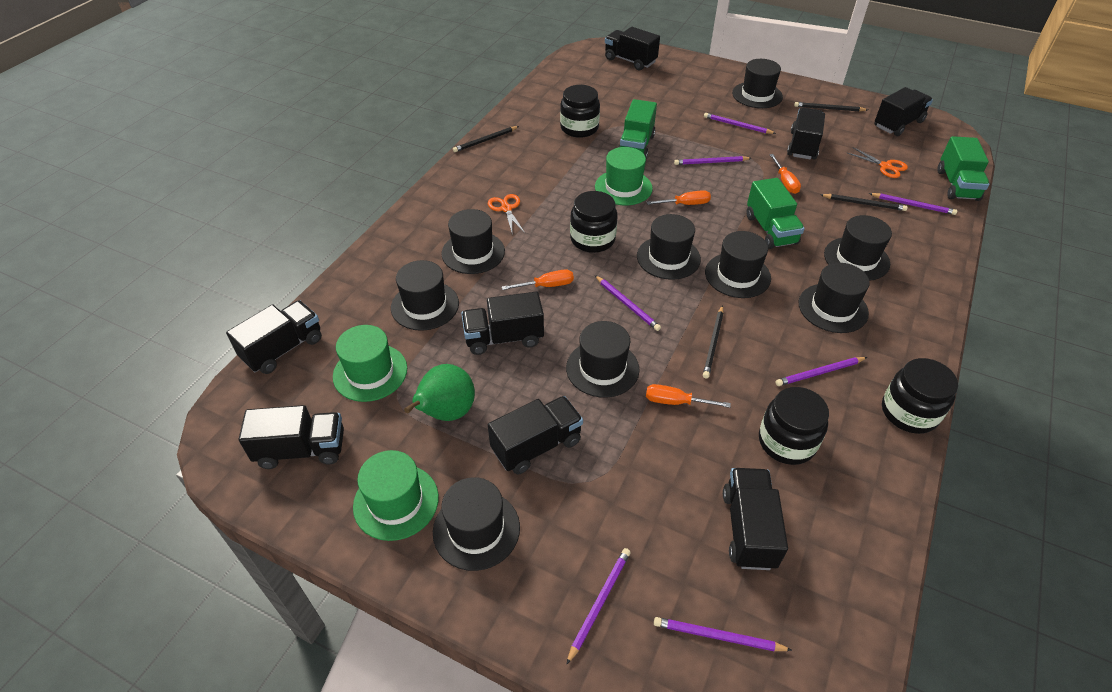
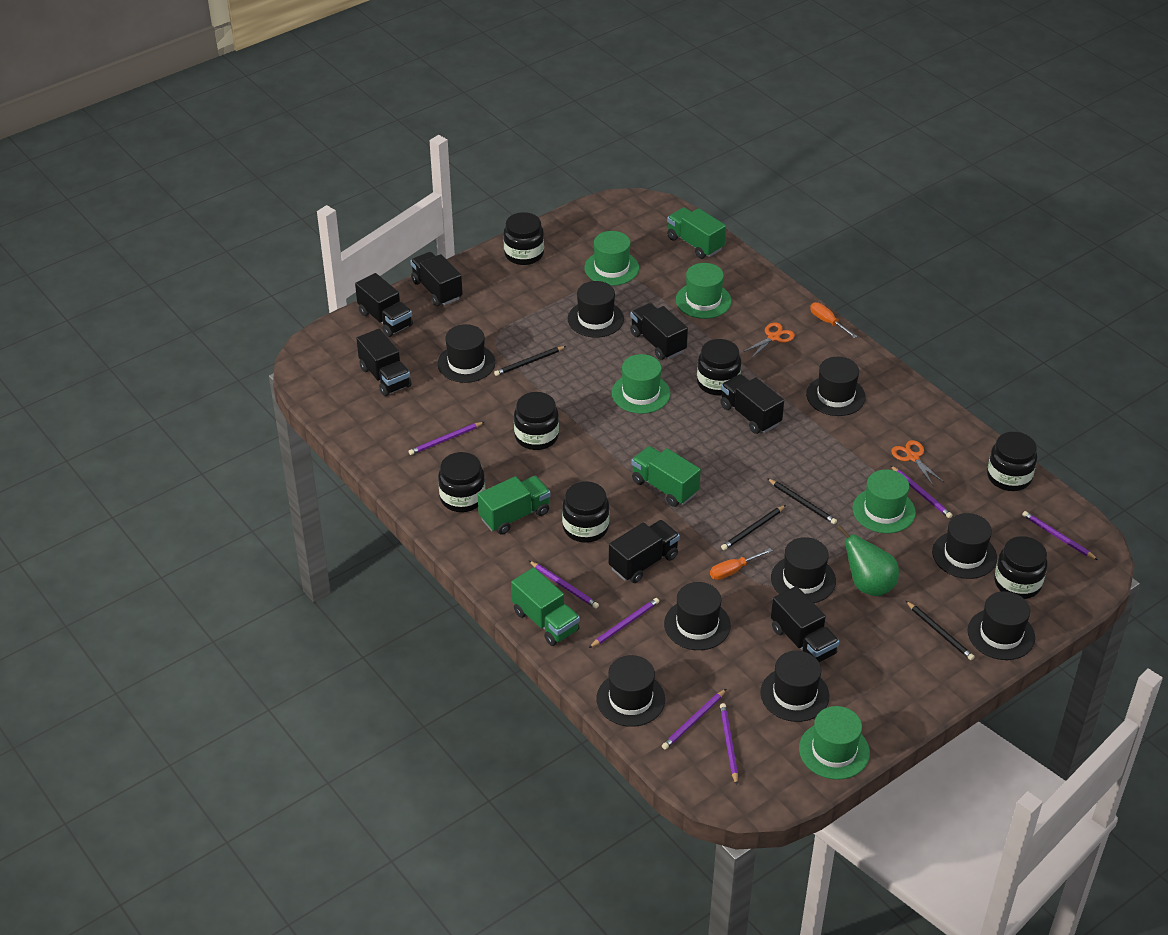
black jar: 4 -> 7
black truck: 8 -> 7
green hat: 3 -> 5
green truck: 3 -> 4
orange screwdriver: 4 -> 2

